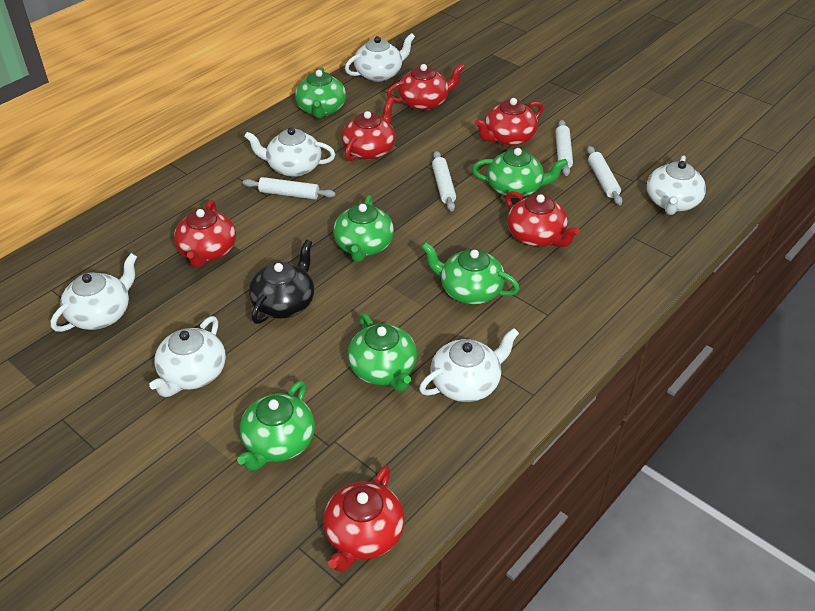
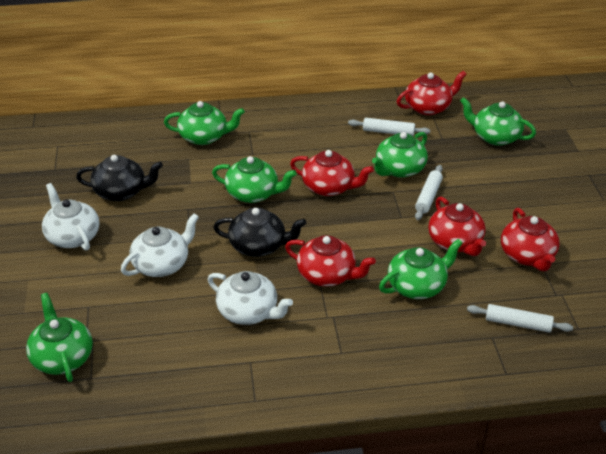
black teapot: 1 -> 2
red teapot: 6 -> 5
white rolling pin: 4 -> 3
white teapot: 6 -> 3

